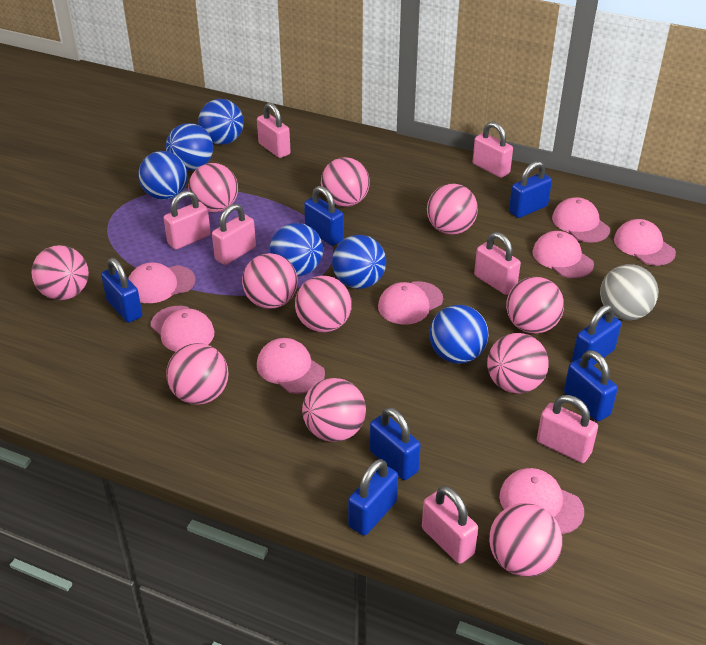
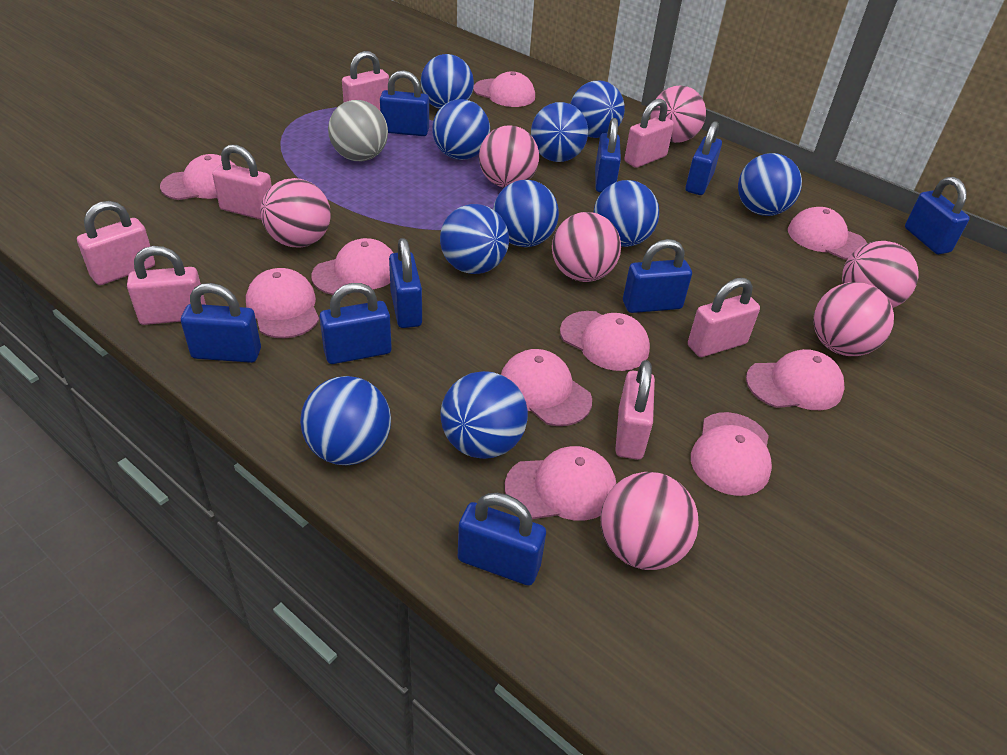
blue ball: 6 -> 10
blue padlock: 7 -> 9
pink ball: 11 -> 7
pink cap: 8 -> 10

